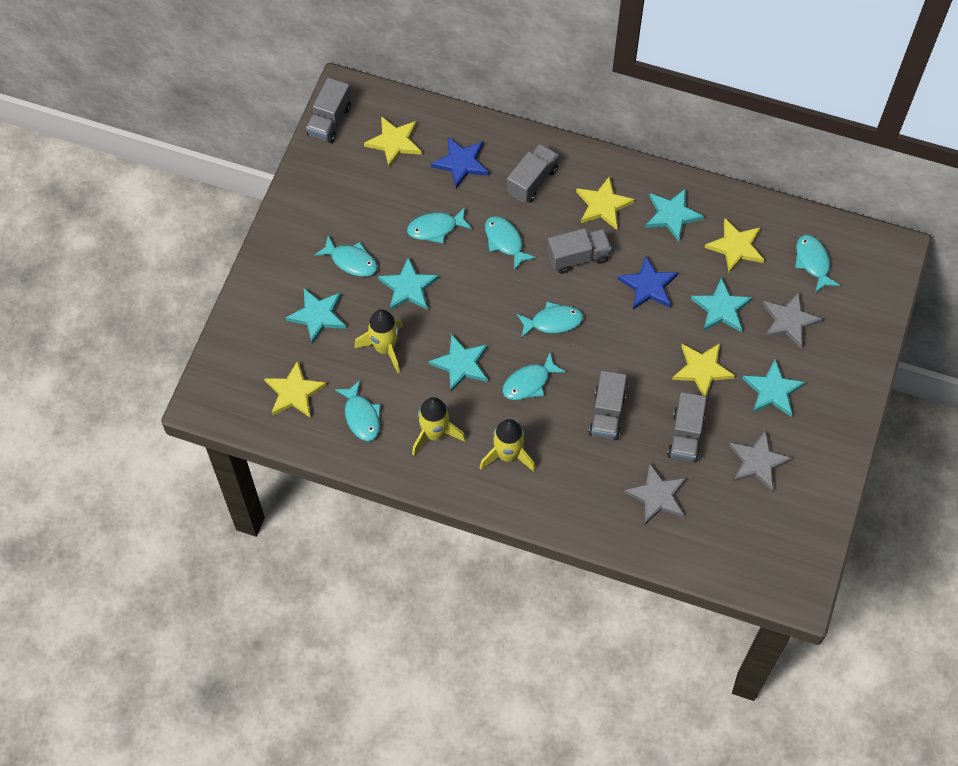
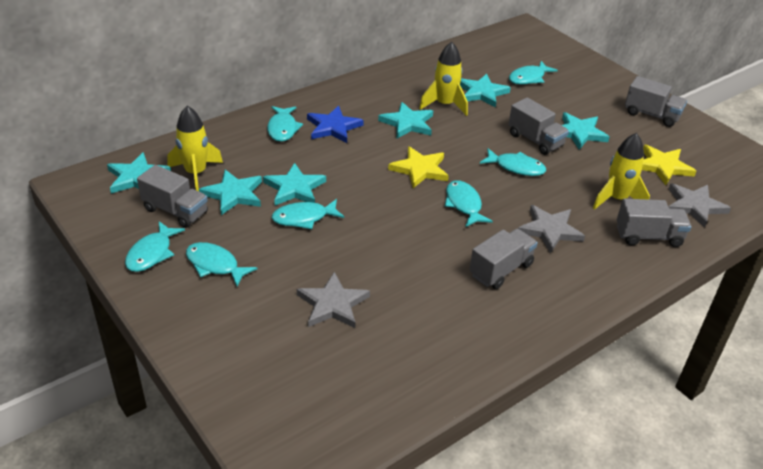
blue star: 2 -> 1
yellow star: 5 -> 2

